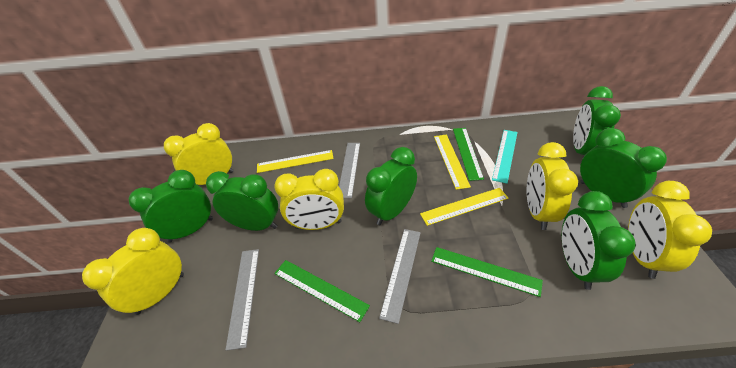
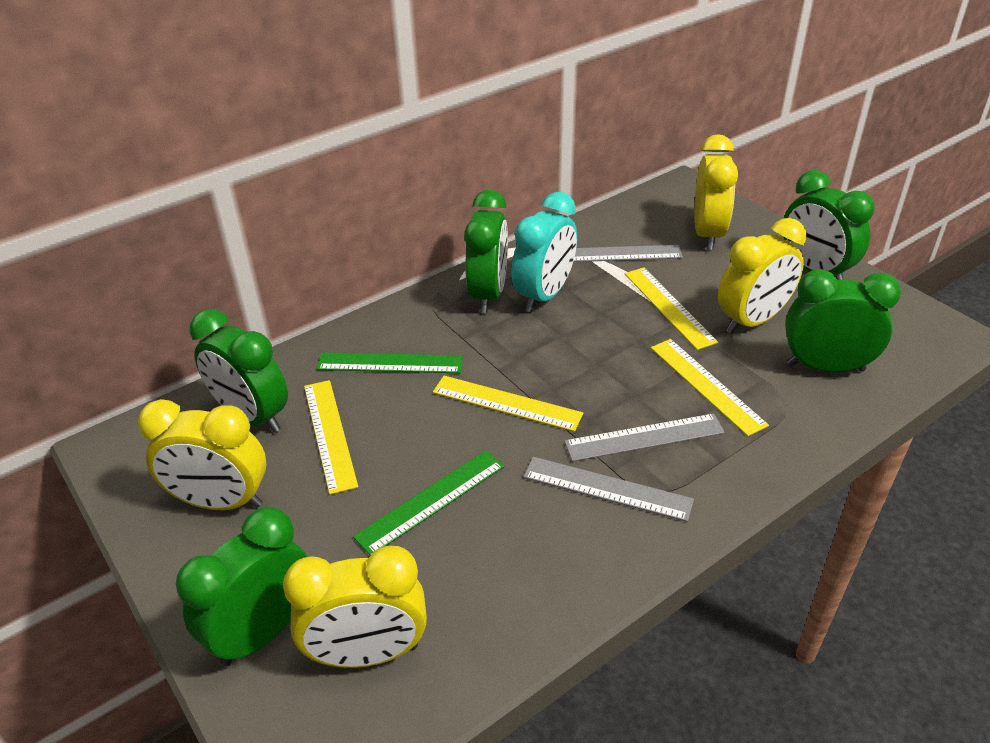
green clock: 6 -> 5
green ruler: 3 -> 2
turquoise clock: 0 -> 1
turquoise ruler: 1 -> 0
yellow clock: 5 -> 4
yellow ruler: 3 -> 4

